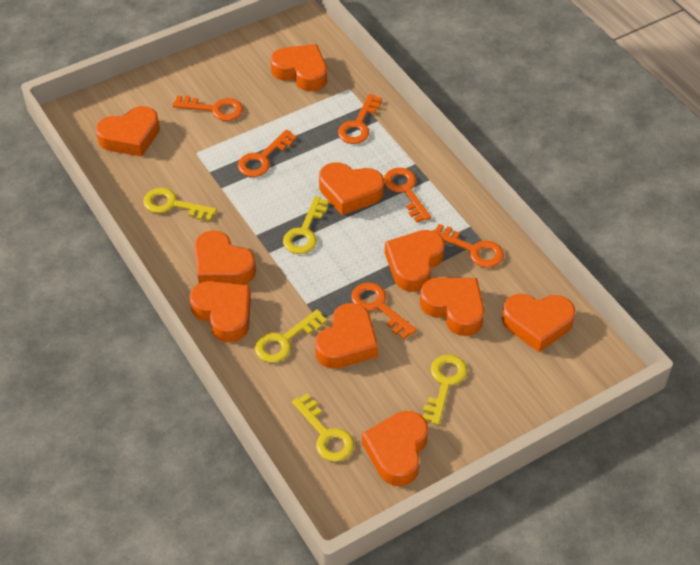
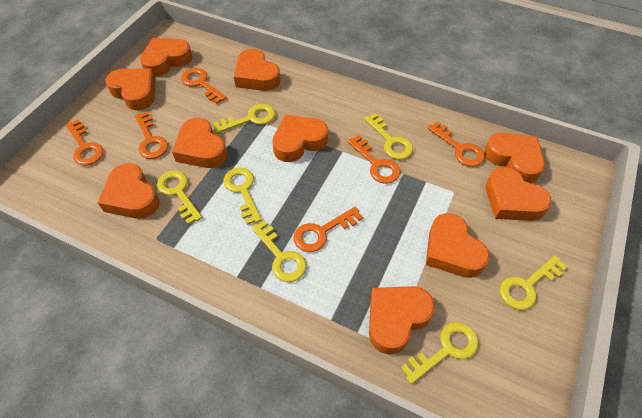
yellow key: 5 -> 7

